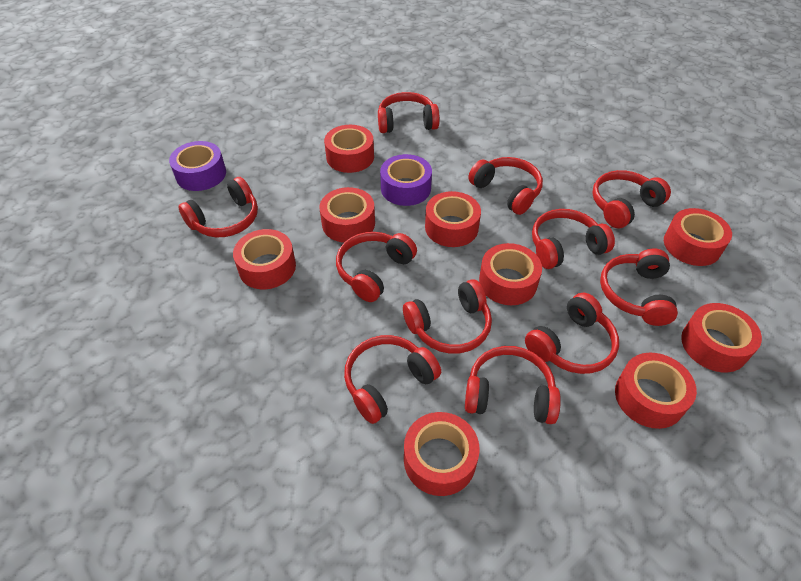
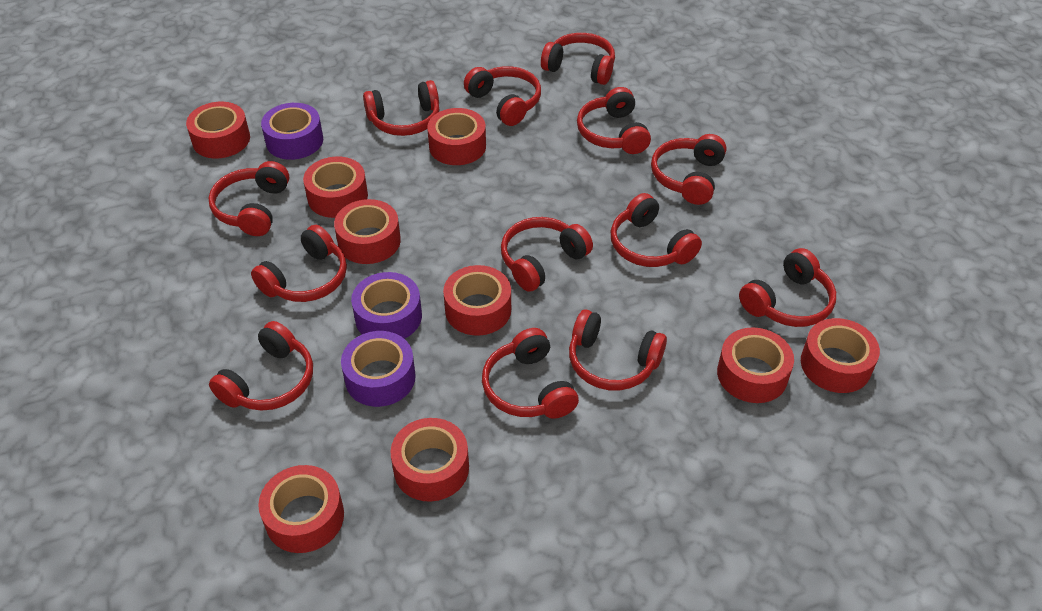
purple tape: 2 -> 3
red headphones: 11 -> 13

